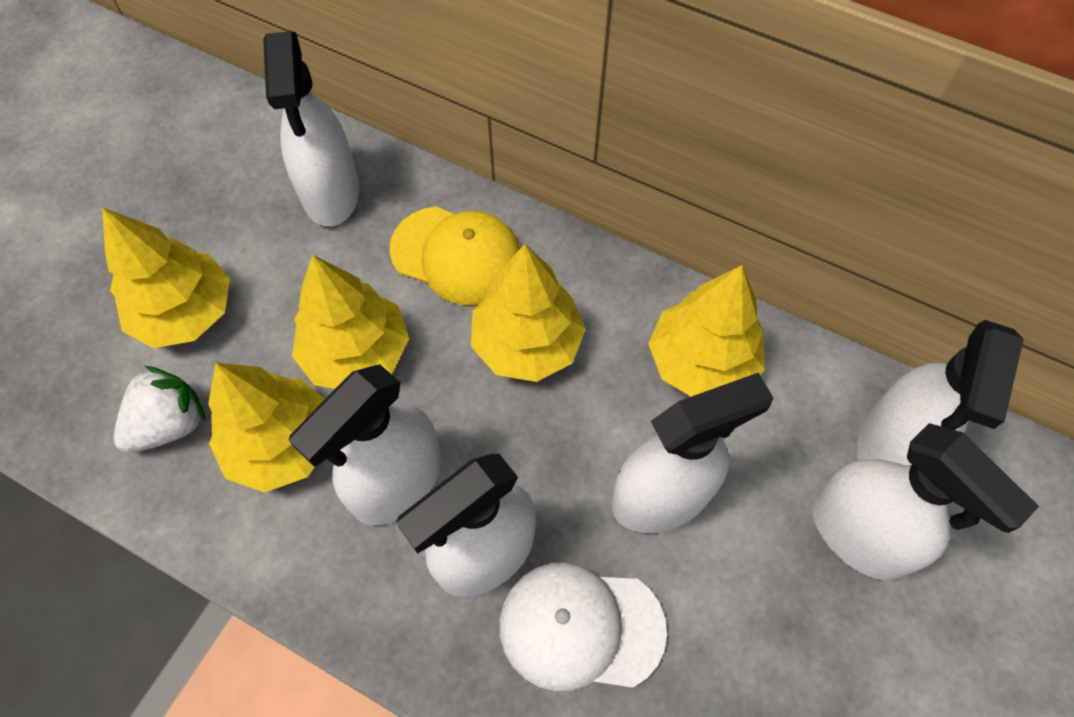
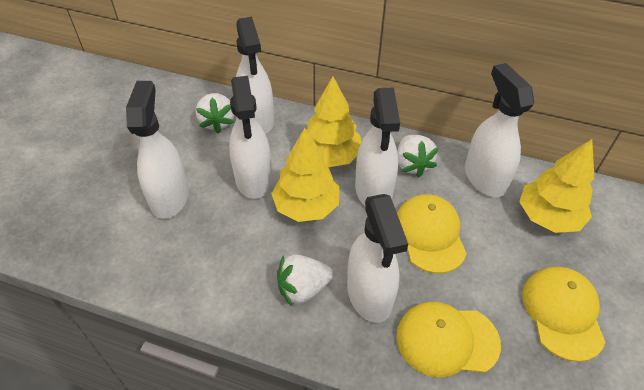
white cap: 1 -> 0
white strawberry: 1 -> 3
yellow cap: 1 -> 3
yellow tree: 5 -> 3

